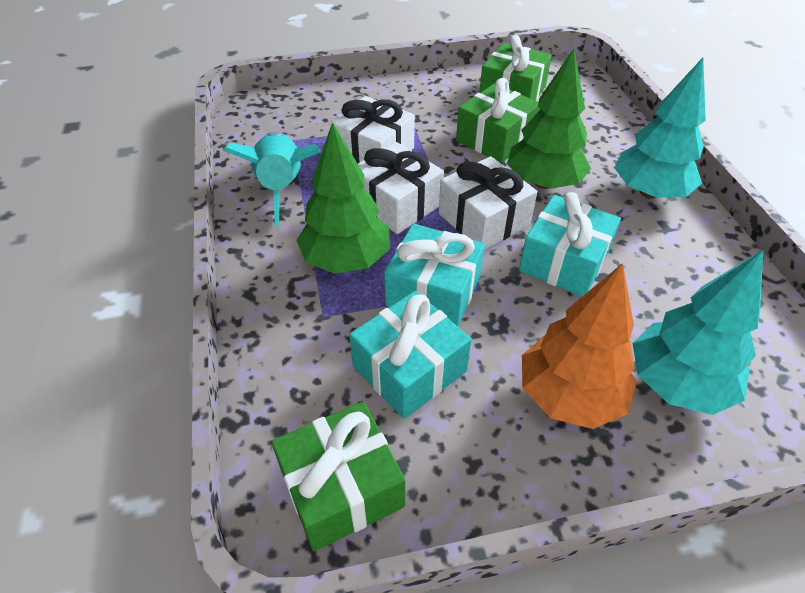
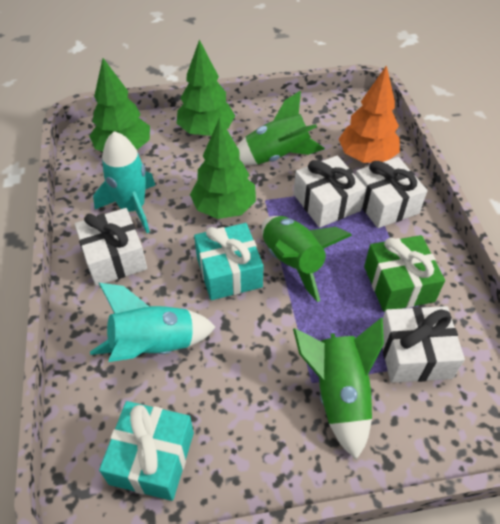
green gift: 3 -> 1
green rocket: 0 -> 3
green tree: 2 -> 3
turquoise gift: 3 -> 2
turquoise rocket: 1 -> 2
turquoise tree: 2 -> 0
white gift: 3 -> 4

